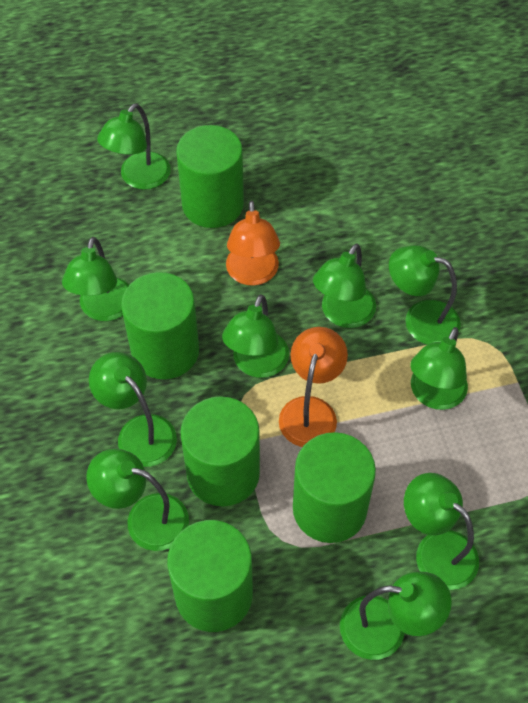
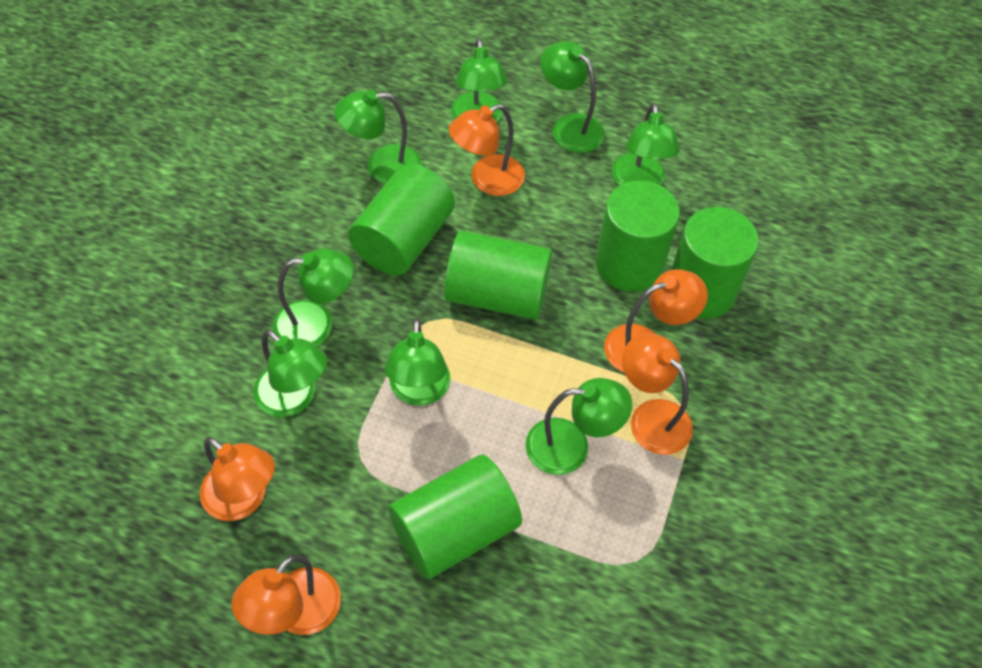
green lamp: 10 -> 8
orange lamp: 2 -> 5

